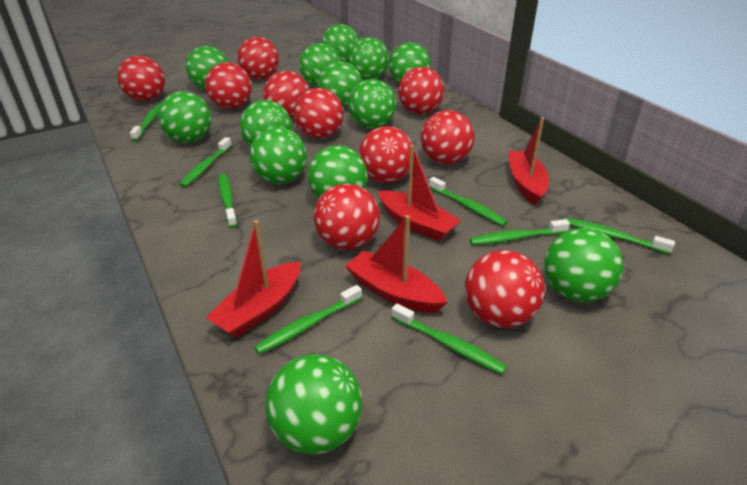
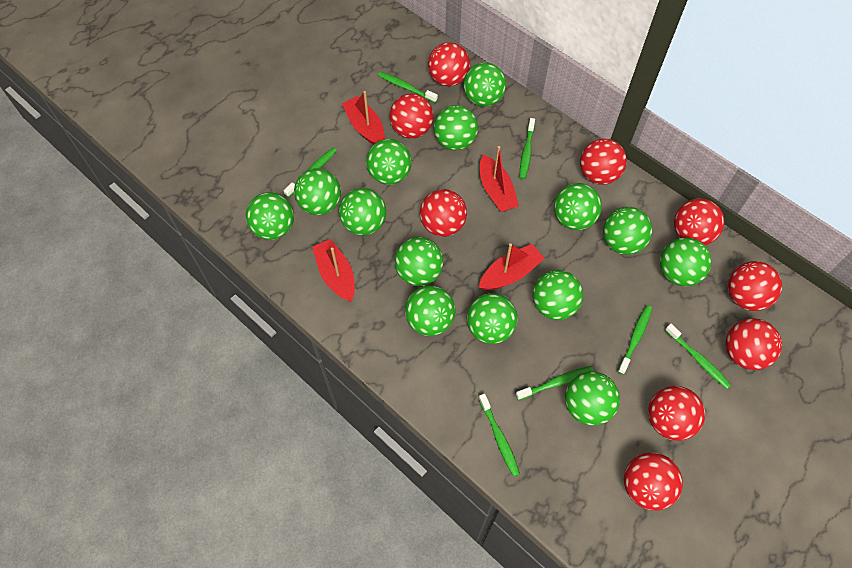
green ball: 13 -> 14
green toothbrush: 8 -> 7
red ball: 10 -> 9

